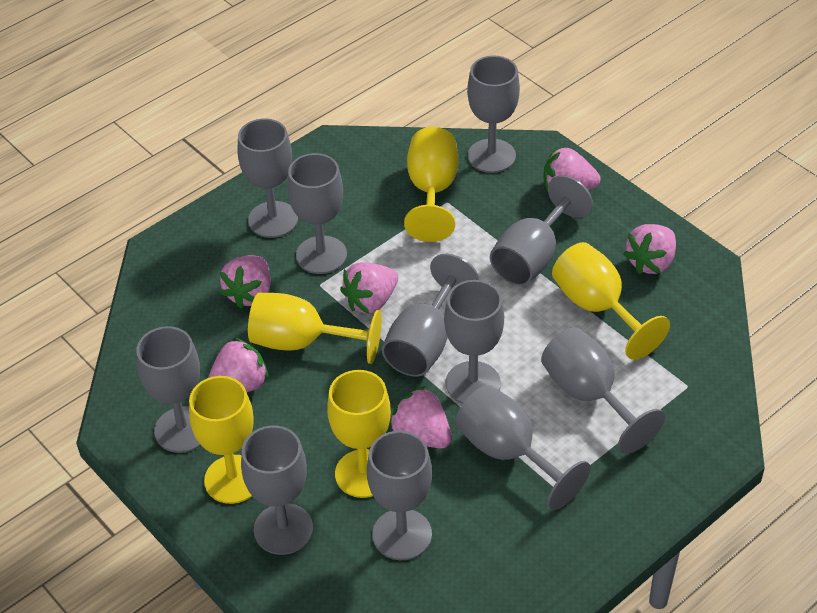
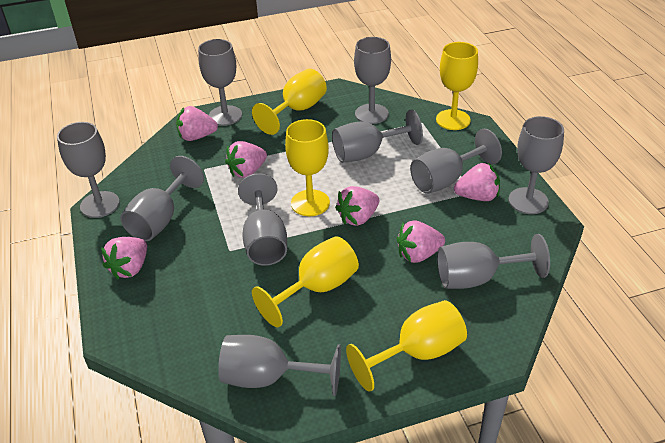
grey goblet: 11 -> 10

